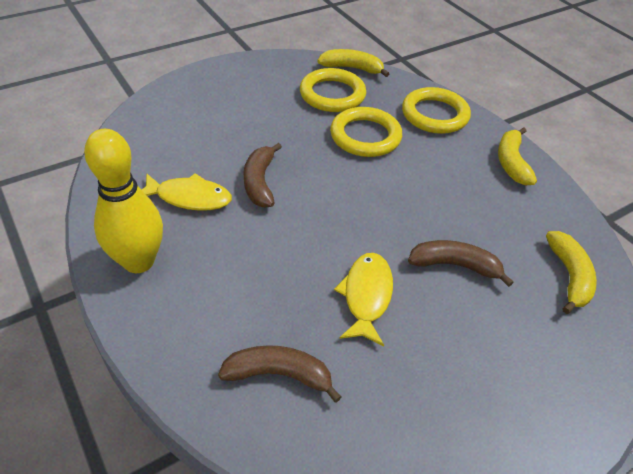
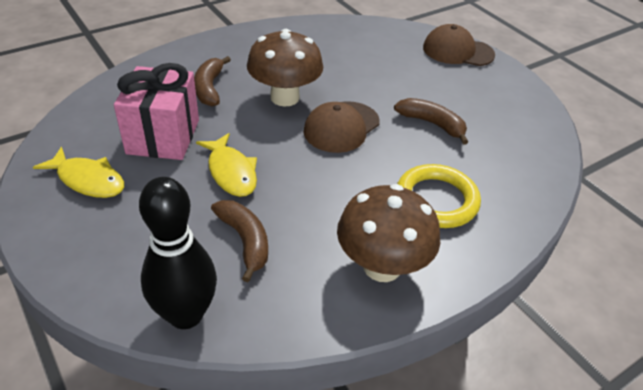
black bowling pin: 0 -> 1
brown cap: 0 -> 2
brown mushroom: 0 -> 2
pink gift: 0 -> 1
yellow banana: 3 -> 0
yellow bowling pin: 1 -> 0
yellow ring: 3 -> 1

